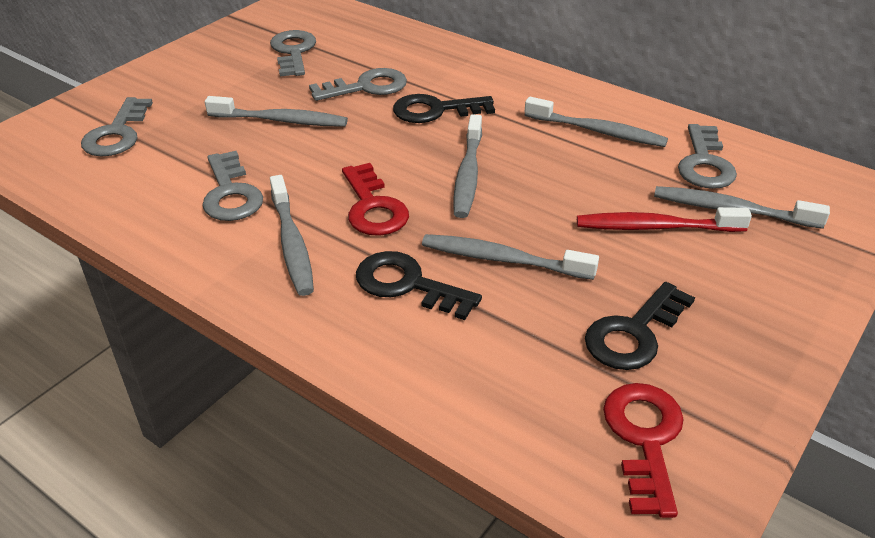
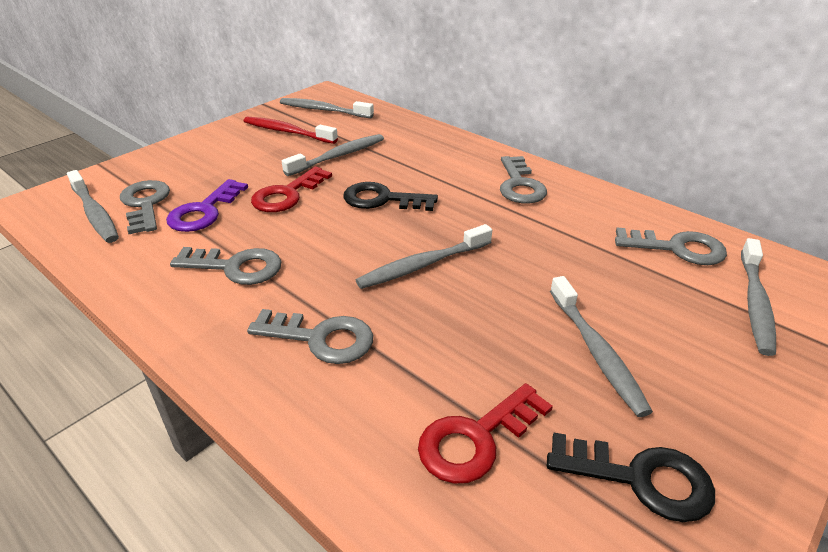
black key: 3 -> 2
purple key: 0 -> 1

